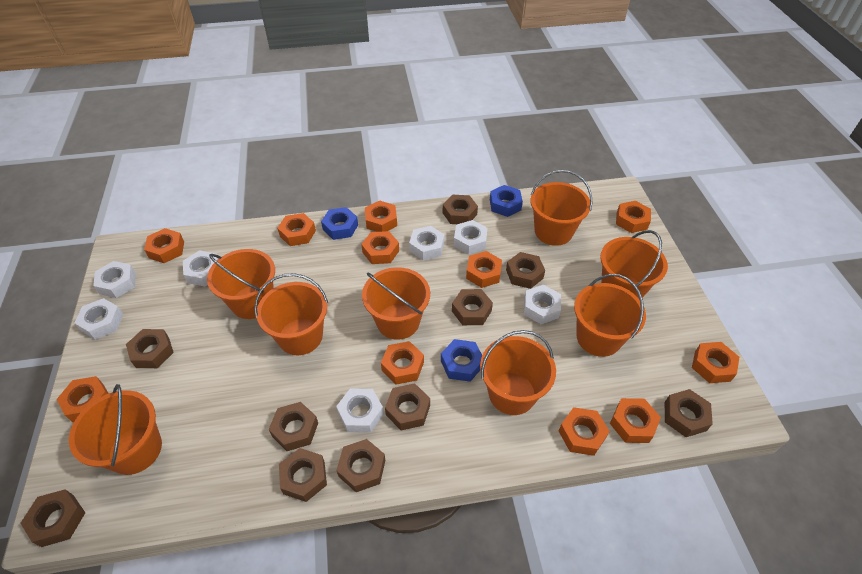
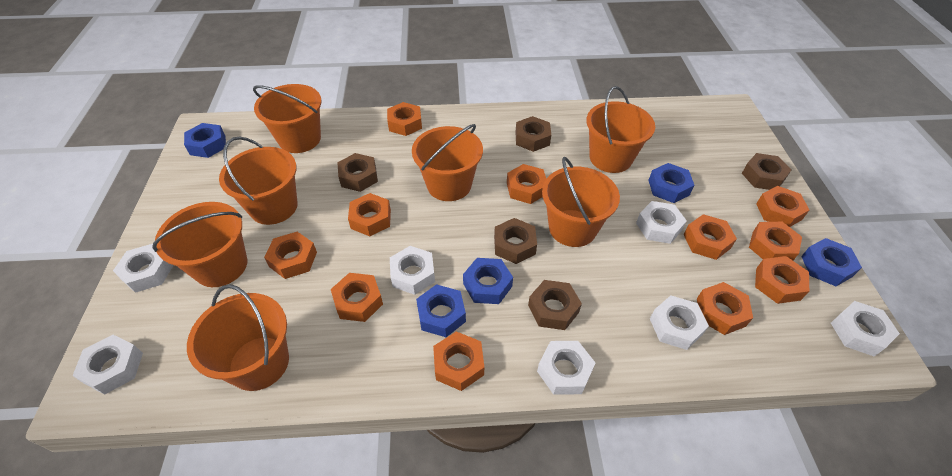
blue nut: 3 -> 5
brown nut: 10 -> 5
orange bucket: 8 -> 7

